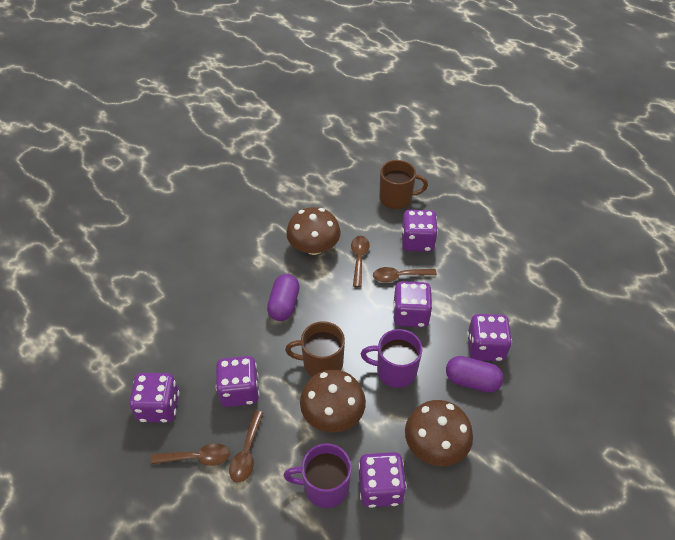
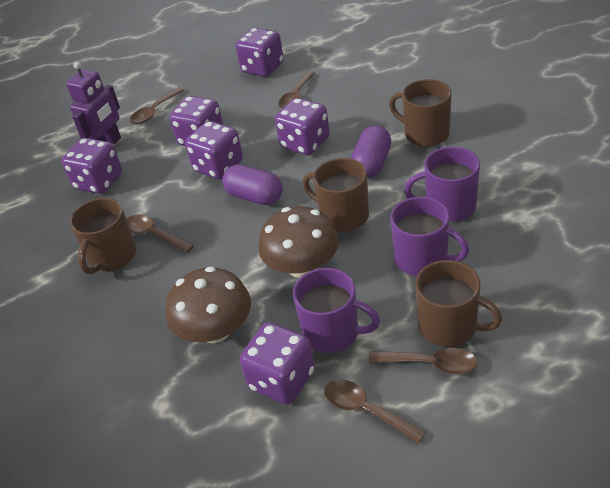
brown mug: 2 -> 4
brown mushroom: 3 -> 2
brown spoon: 4 -> 5
purple mug: 2 -> 3
purple robot: 0 -> 1

